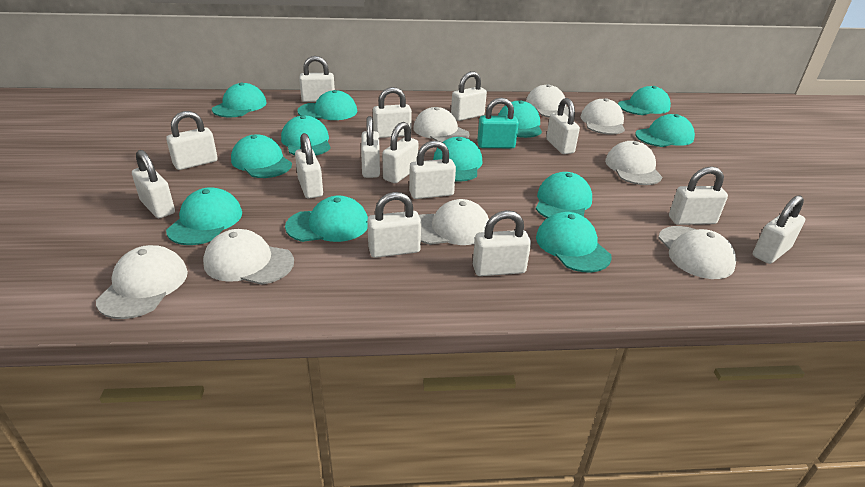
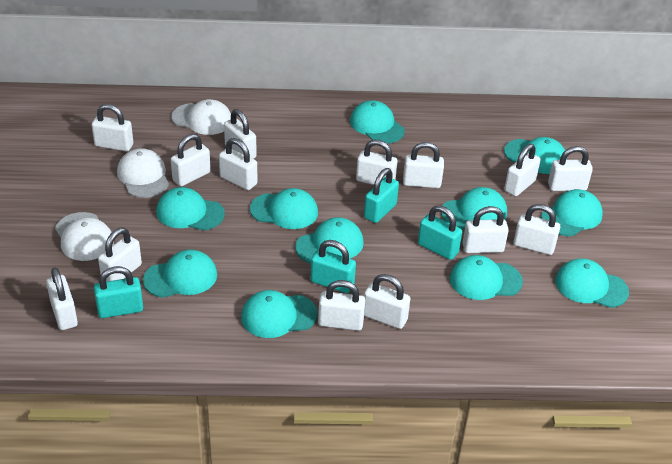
turquoise cap: 12 -> 11
turquoise padlock: 1 -> 4
white cap: 8 -> 3

